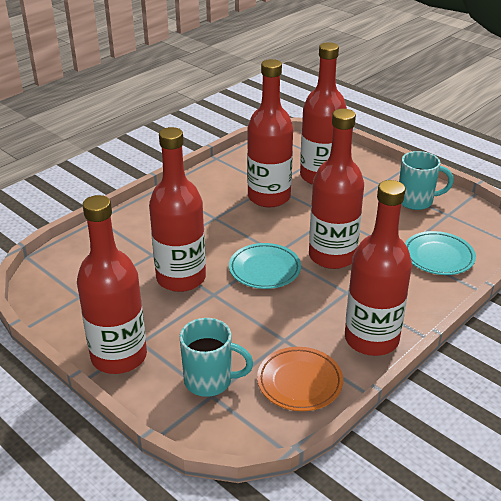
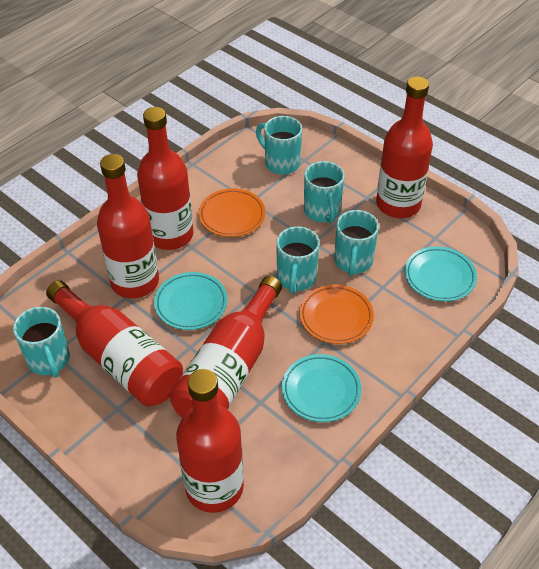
orange plate: 1 -> 2
turquoise mug: 2 -> 5
turquoise plate: 2 -> 3

